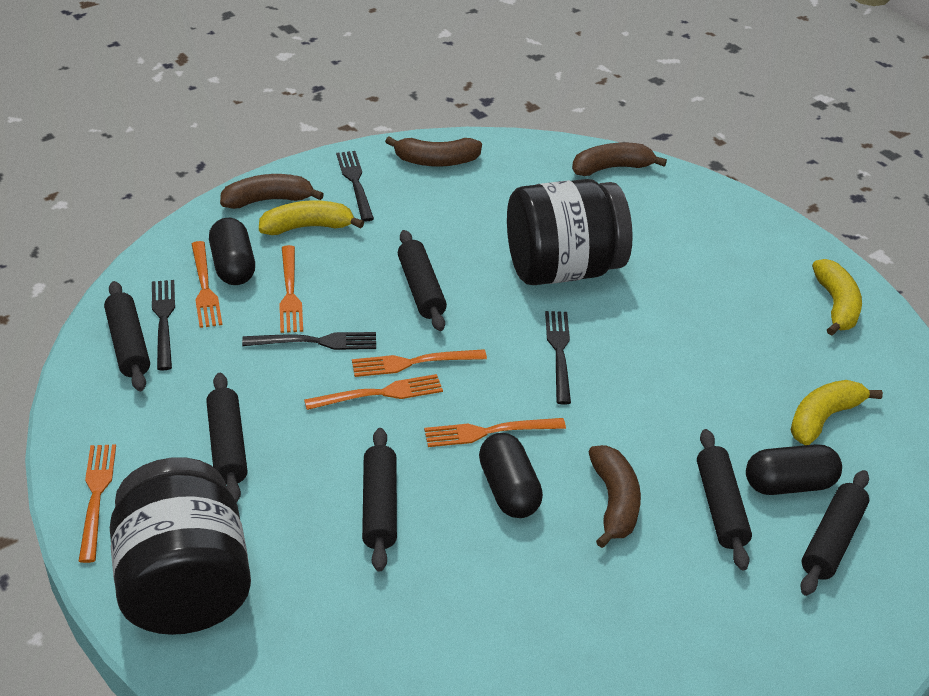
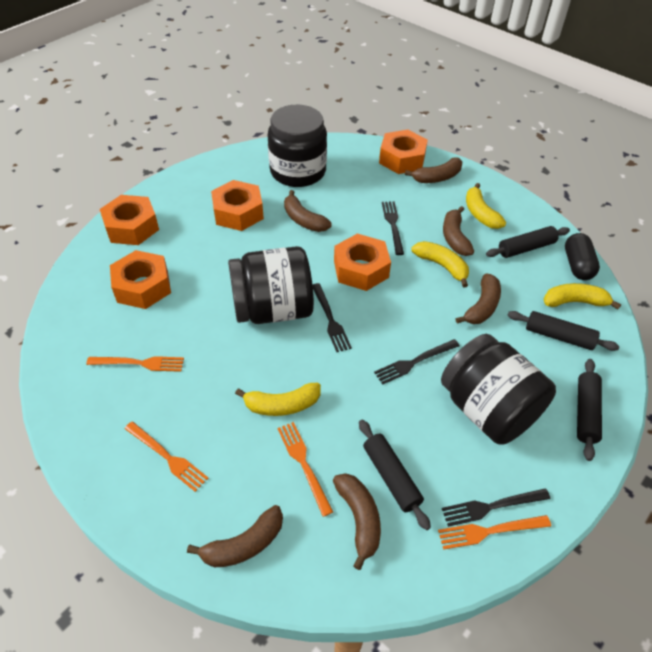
black capsule: 3 -> 1
black jar: 2 -> 3
black rolling pin: 6 -> 4
brown banana: 4 -> 6
orange fork: 6 -> 4
orange nut: 0 -> 5
yellow banana: 3 -> 4

